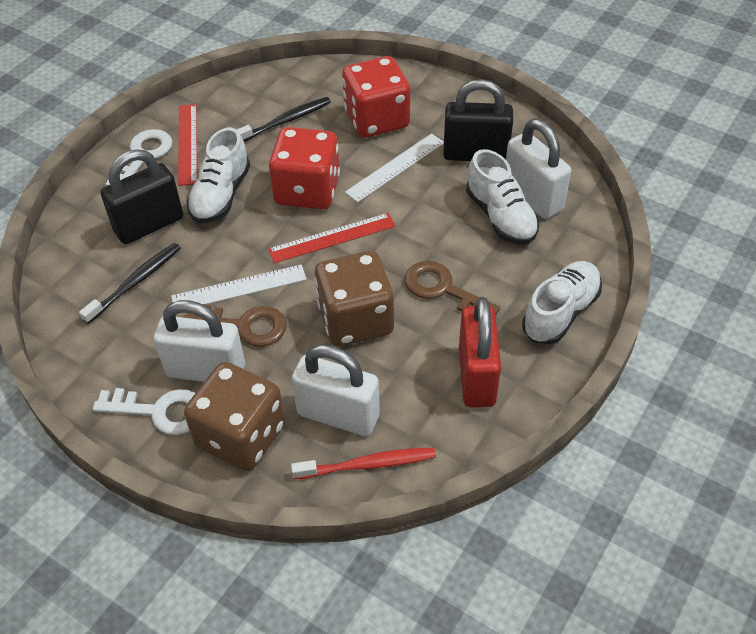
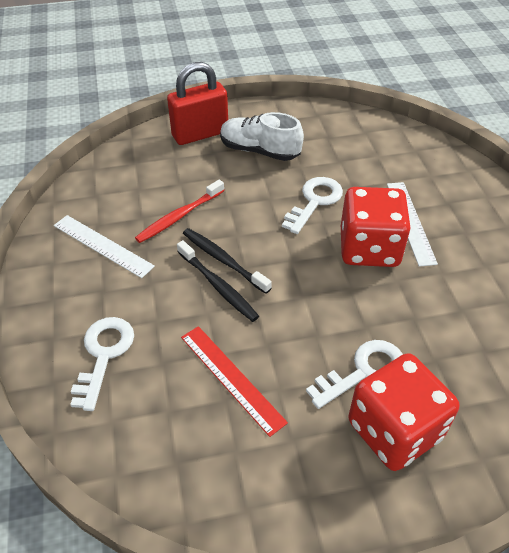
black padlock: 2 -> 0
brown dice: 2 -> 0
brown key: 2 -> 0
red ruler: 2 -> 1
white key: 2 -> 3
white padlock: 3 -> 0
white shoe: 3 -> 1

